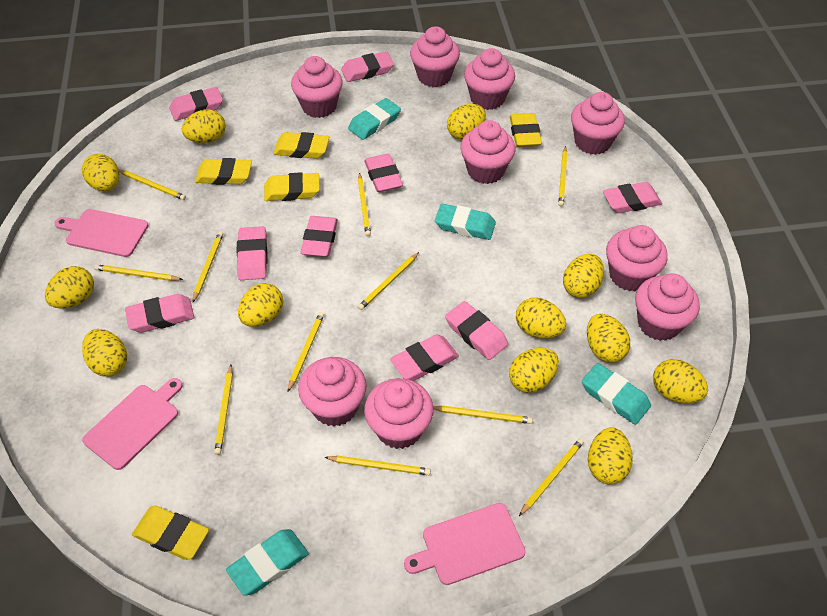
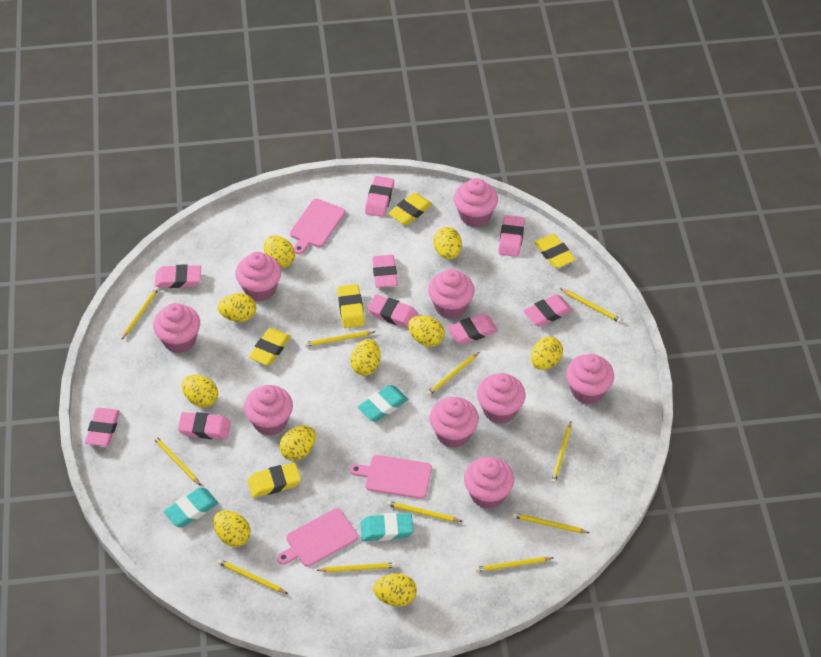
turquoise eraser: 4 -> 3
yellow egg: 12 -> 10

